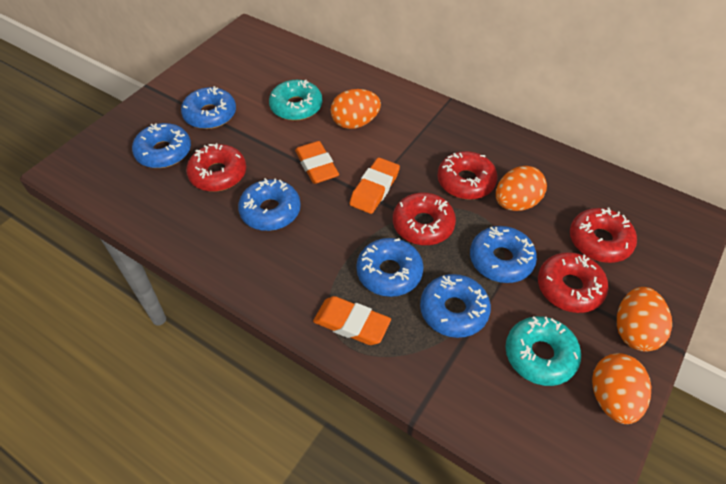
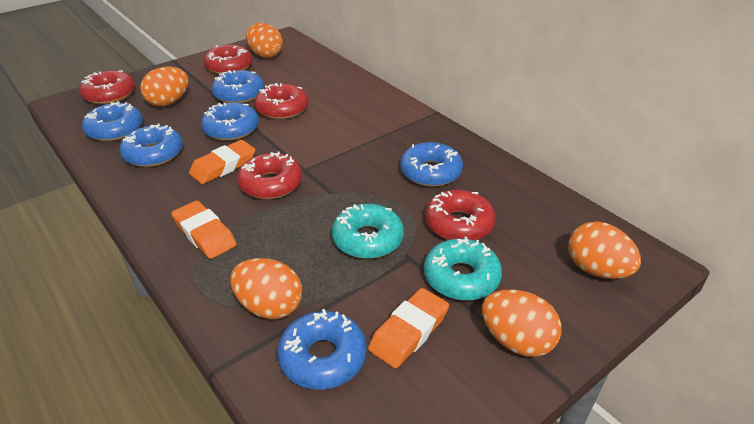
orange egg: 4 -> 5

